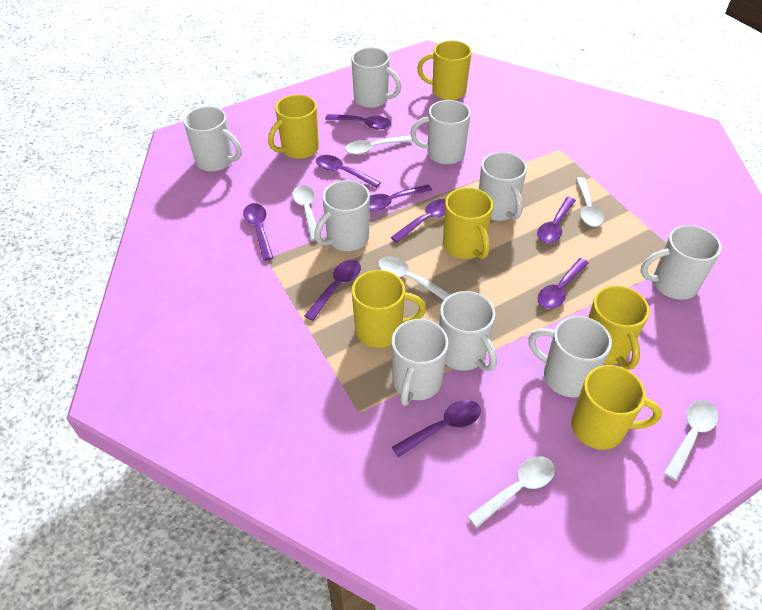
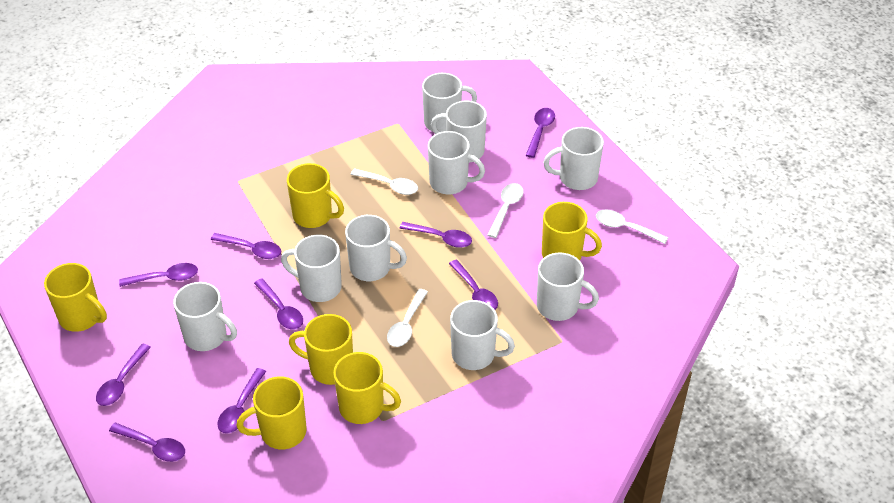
white spoon: 6 -> 4

